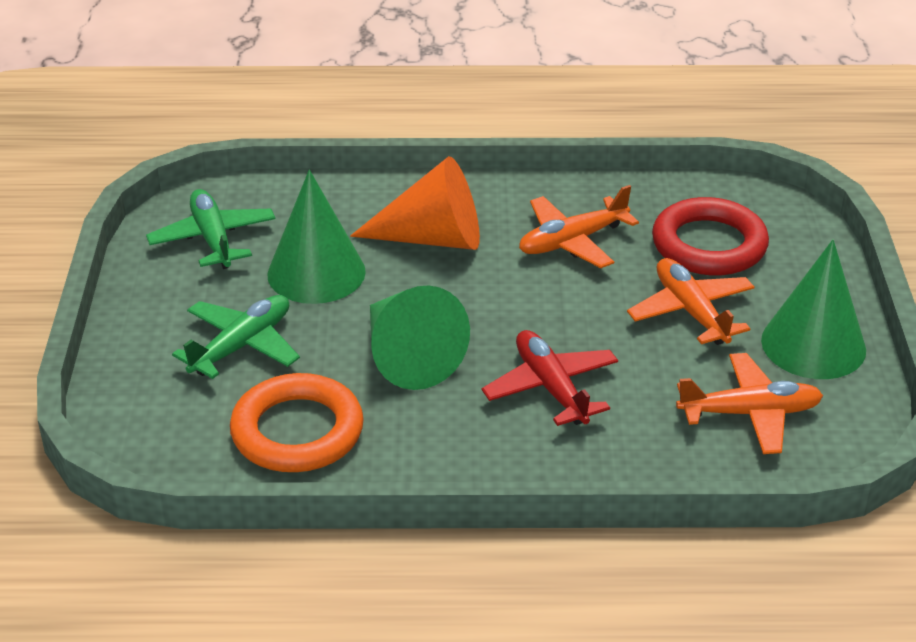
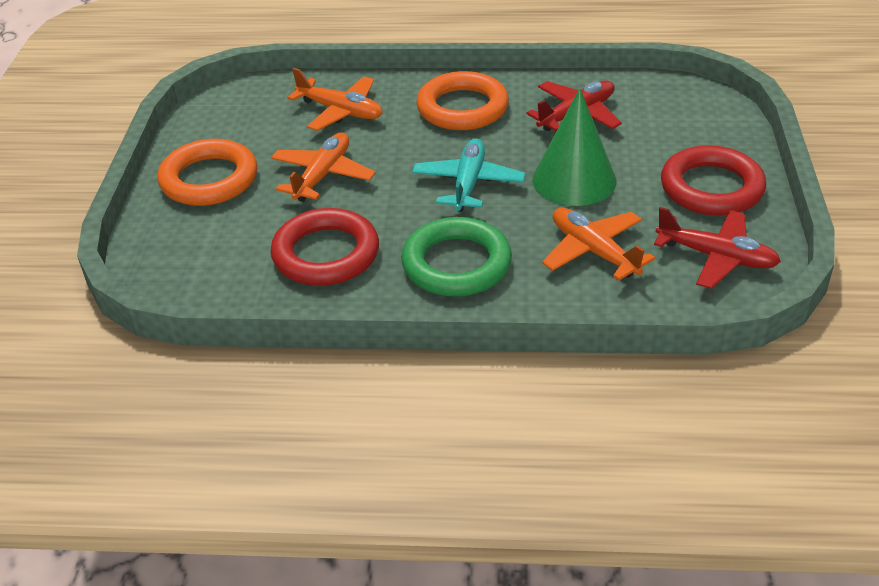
green cone: 3 -> 1
green plane: 2 -> 0
green ring: 0 -> 1
orange cone: 1 -> 0
orange ring: 1 -> 2
red plane: 1 -> 2
red ring: 1 -> 2
turquoise plane: 0 -> 1

